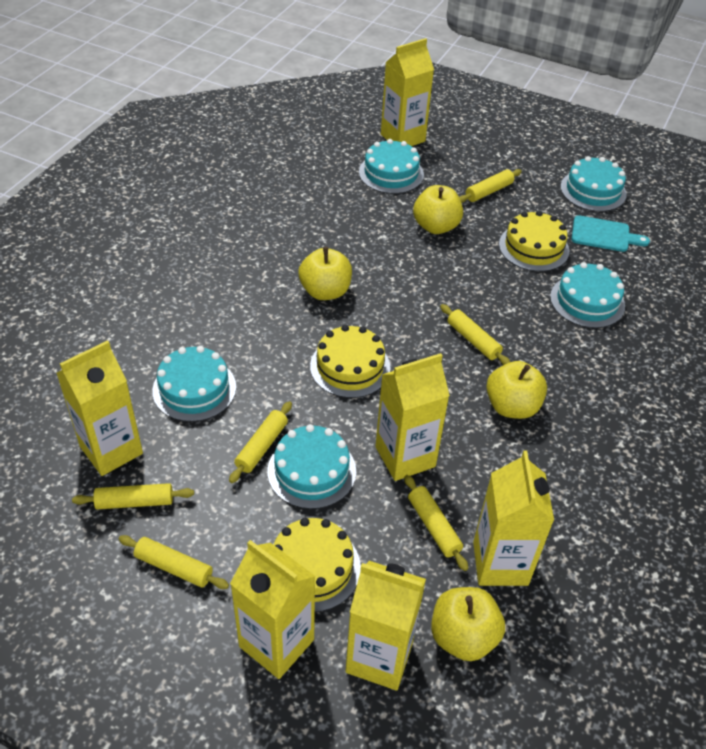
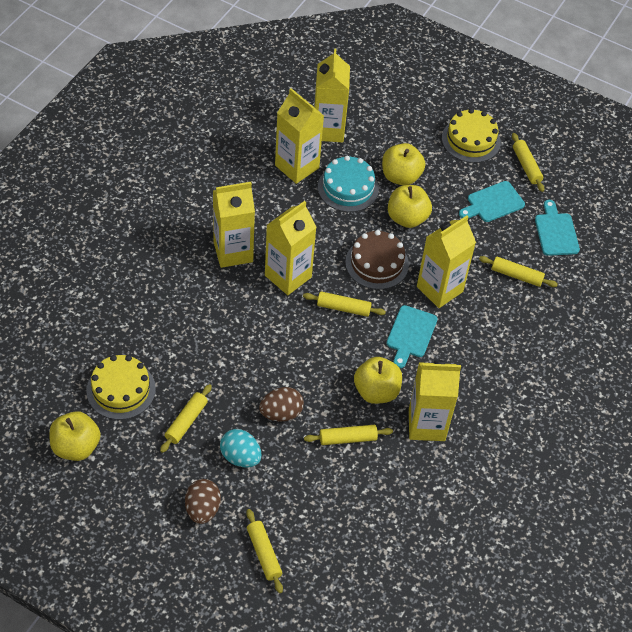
brown cake: 0 -> 1
brown egg: 0 -> 2
turquoise cake: 5 -> 1
turquoise cutting board: 1 -> 3
turquoise egg: 0 -> 1
yellow cake: 3 -> 2

